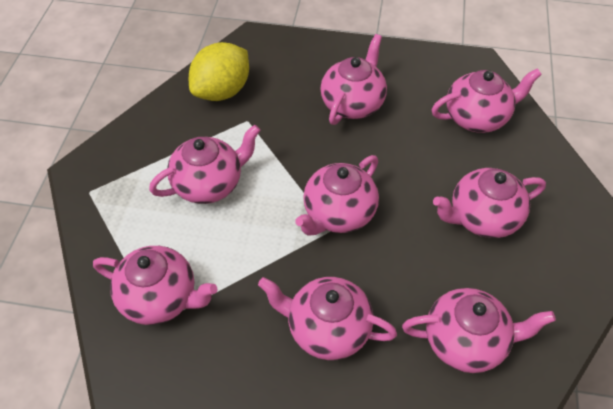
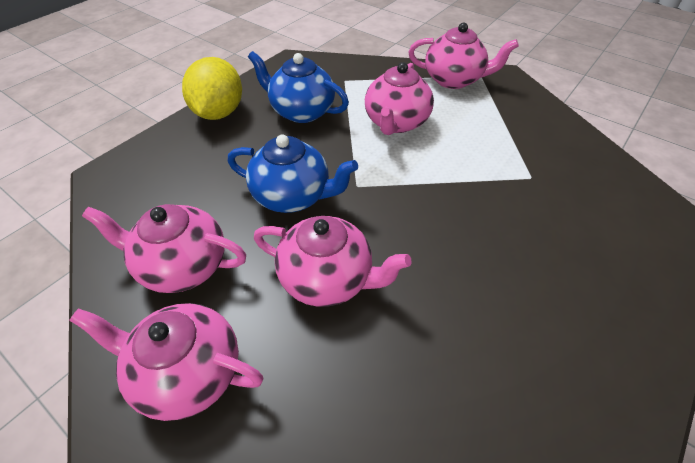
blue teapot: 0 -> 2
pink teapot: 8 -> 5

